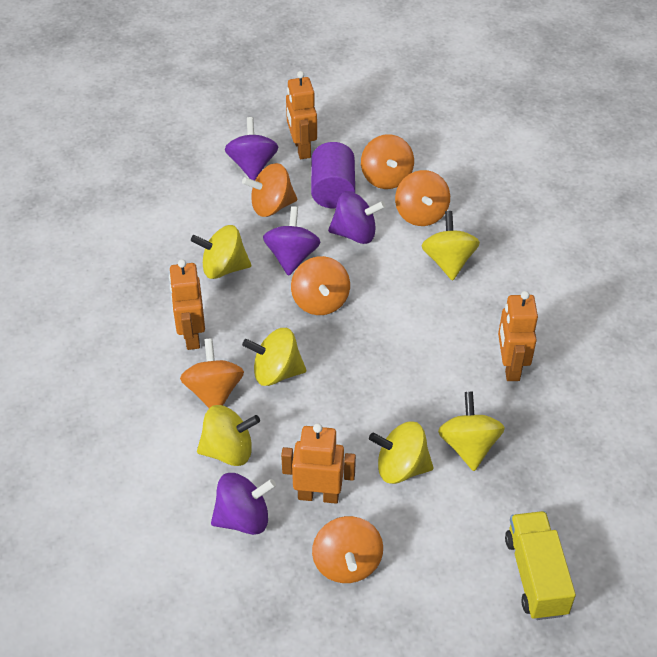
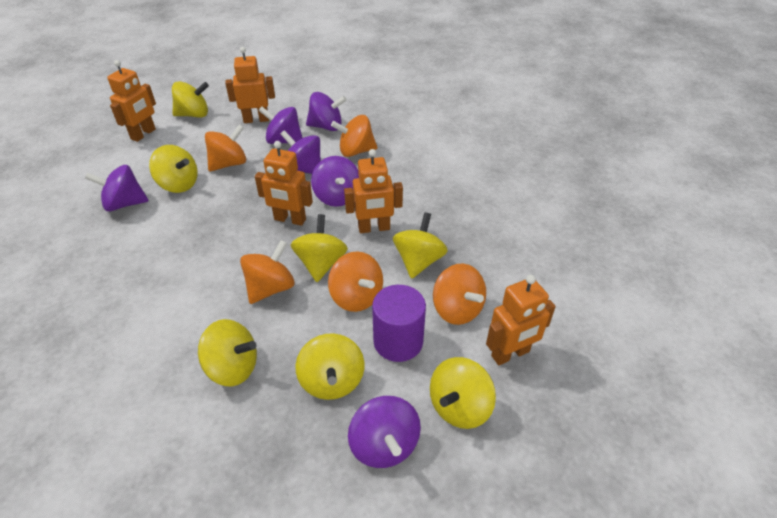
orange robot: 4 -> 5
orange spinning top: 6 -> 5
purple spinning top: 4 -> 6
yellow spinning top: 6 -> 7
yellow truck: 1 -> 0

